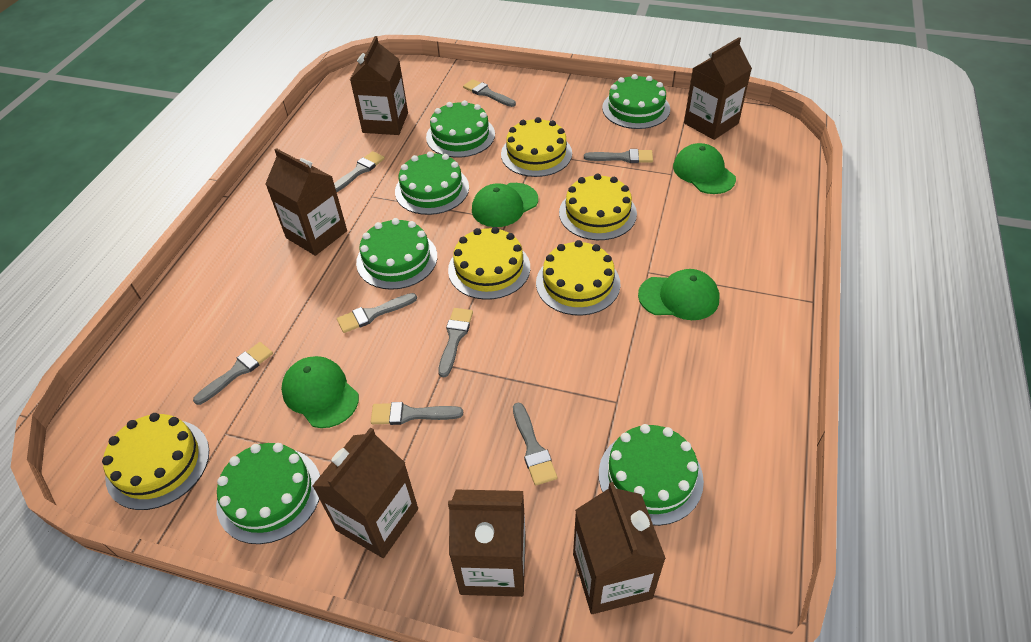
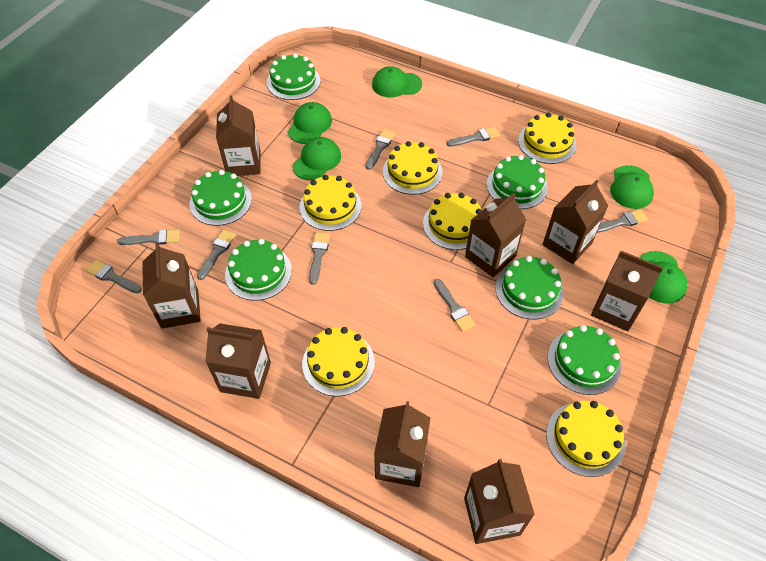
brown carton: 6 -> 8
green cap: 4 -> 5
yellow cake: 5 -> 6

